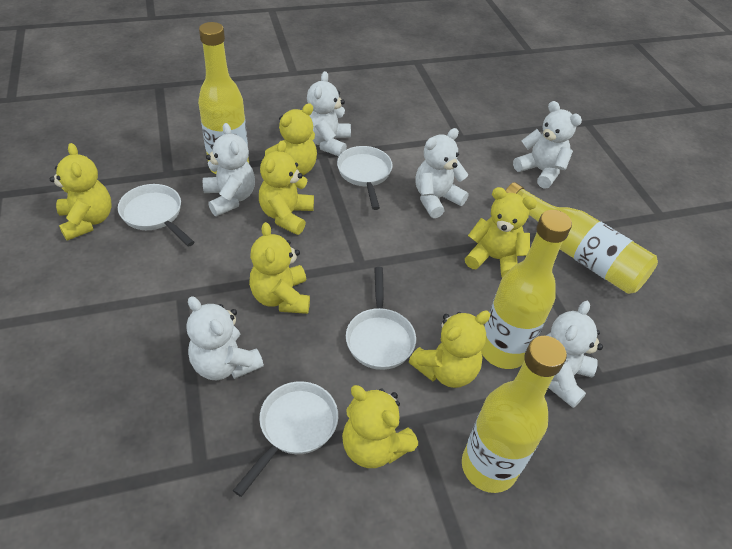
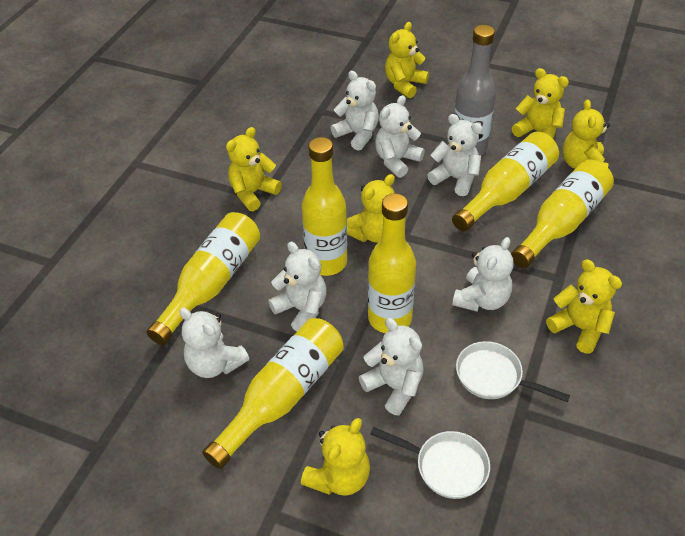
grey bottle: 0 -> 1
white pan: 4 -> 2
white teddy bear: 6 -> 7
yellow bottle: 4 -> 6

